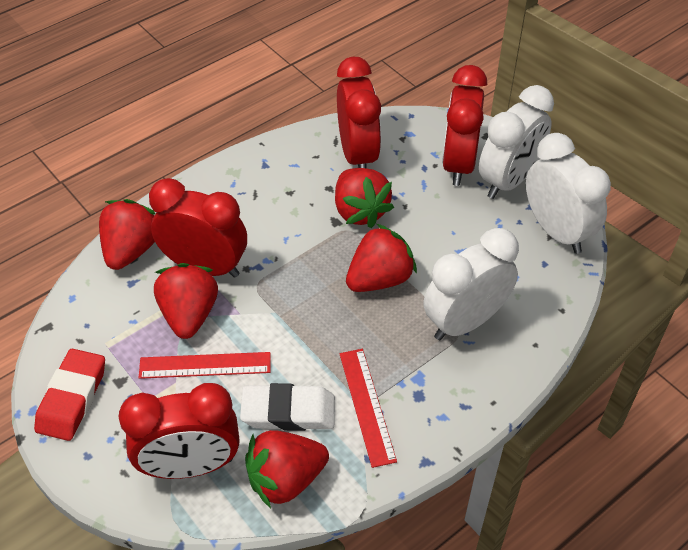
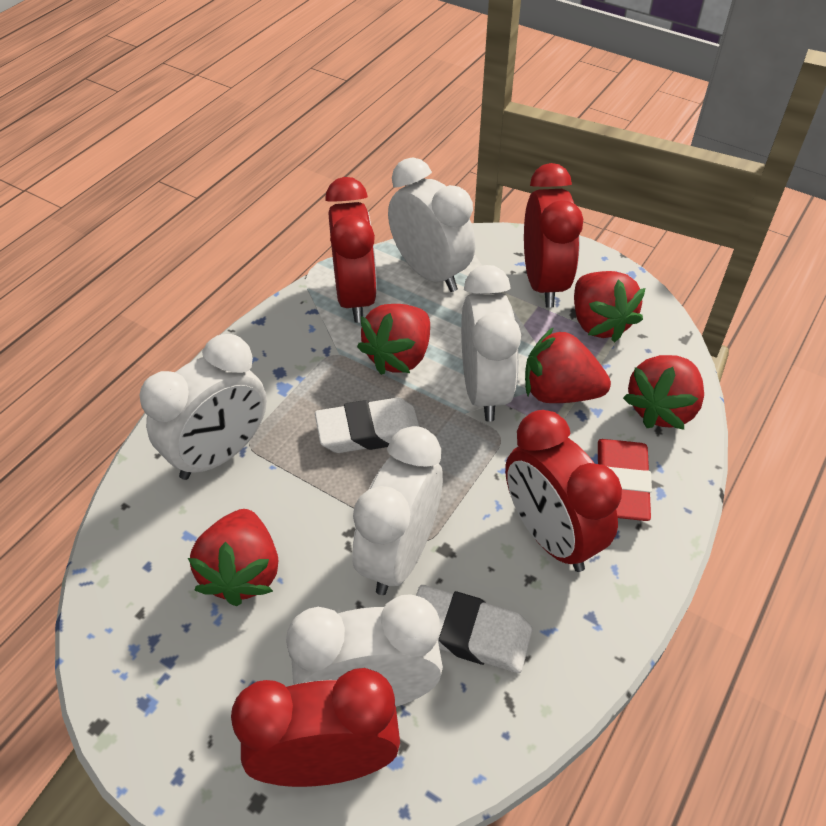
red ruler: 2 -> 0
white clock: 3 -> 5
white eraser: 1 -> 2

